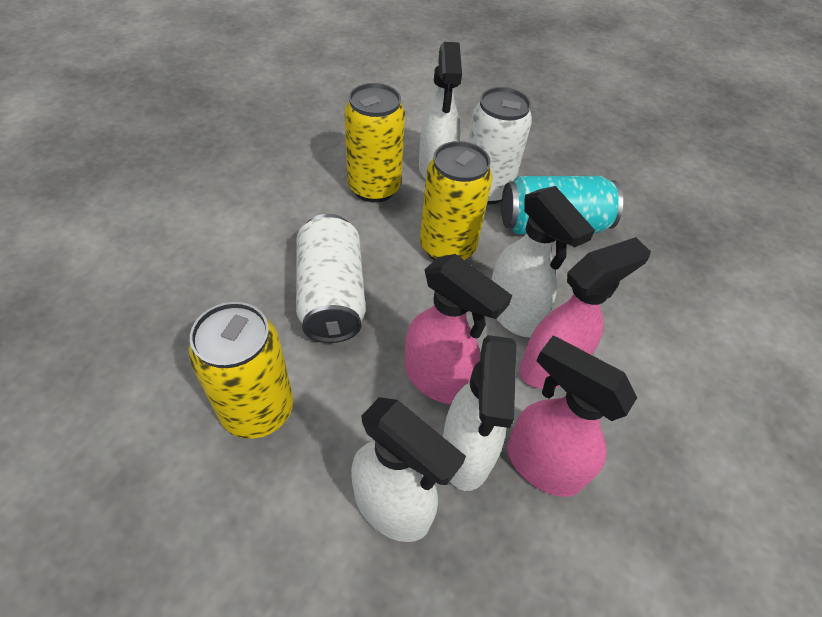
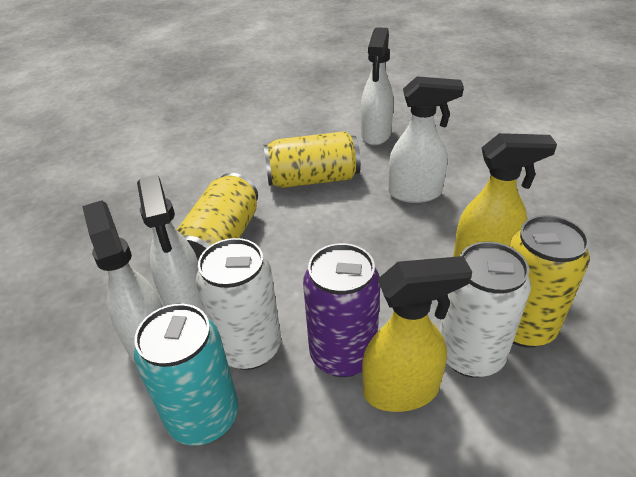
pink spray bottle: 3 -> 0
purple can: 0 -> 1
yellow spray bottle: 0 -> 2

